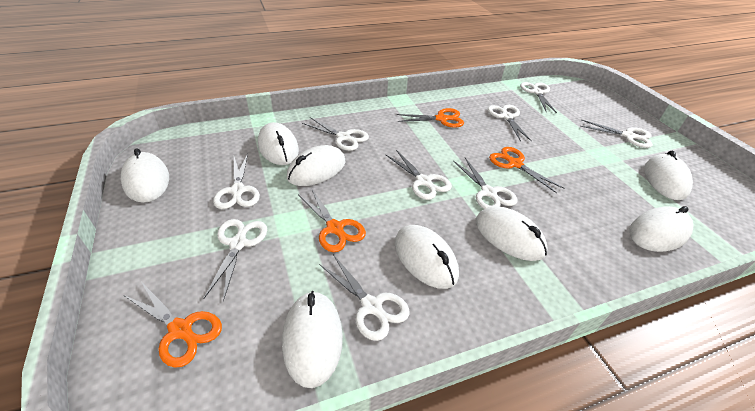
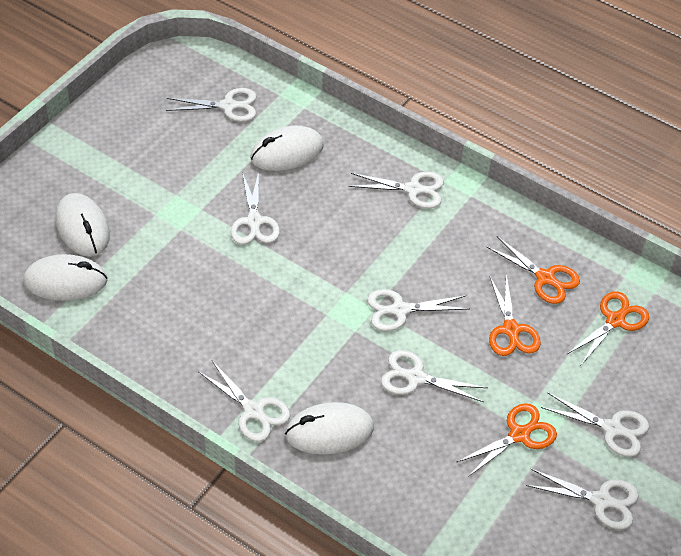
white mouse: 8 -> 4
white scissors: 9 -> 8

